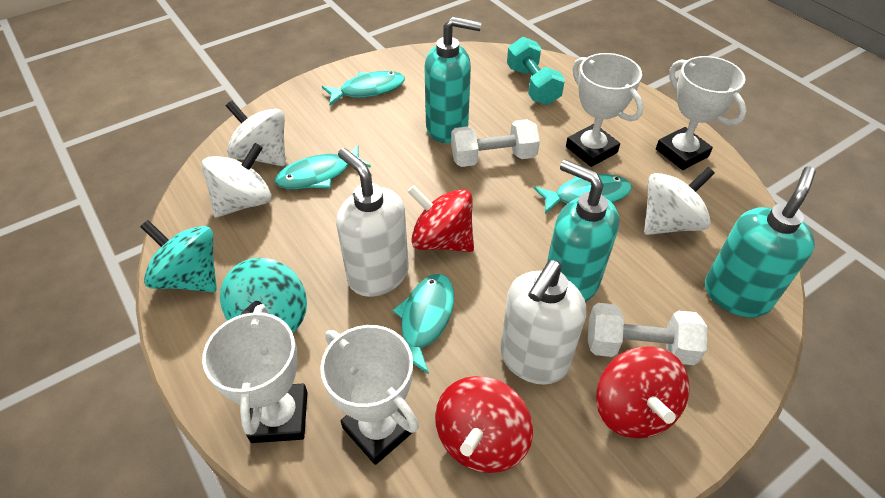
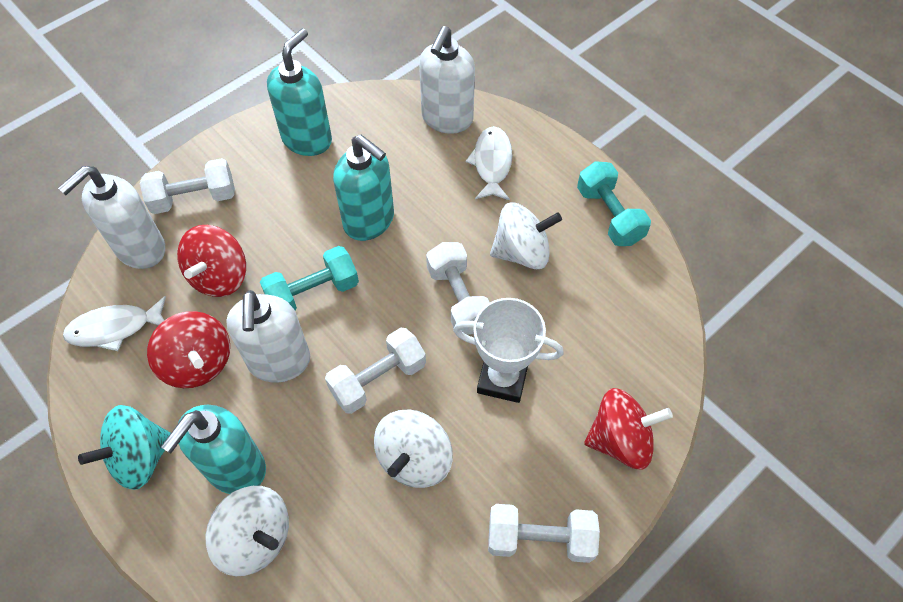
turquoise dumbbell: 1 -> 2
turquoise fish: 4 -> 0
turquoise spinning top: 2 -> 1
white dumbbell: 2 -> 4
white fish: 0 -> 2
white soap dispenser: 2 -> 3
white trophy: 4 -> 1

